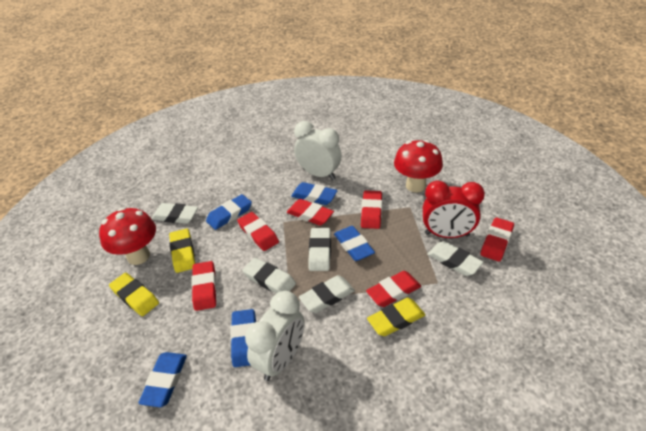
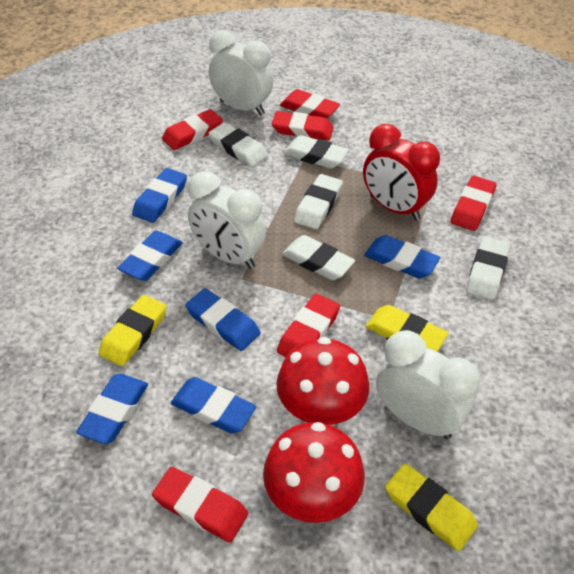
blue eraser: 5 -> 6
white clock: 2 -> 3

